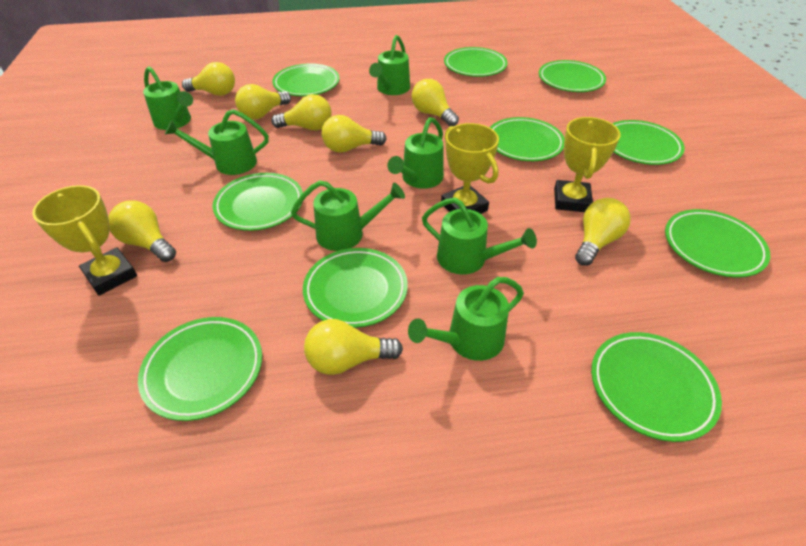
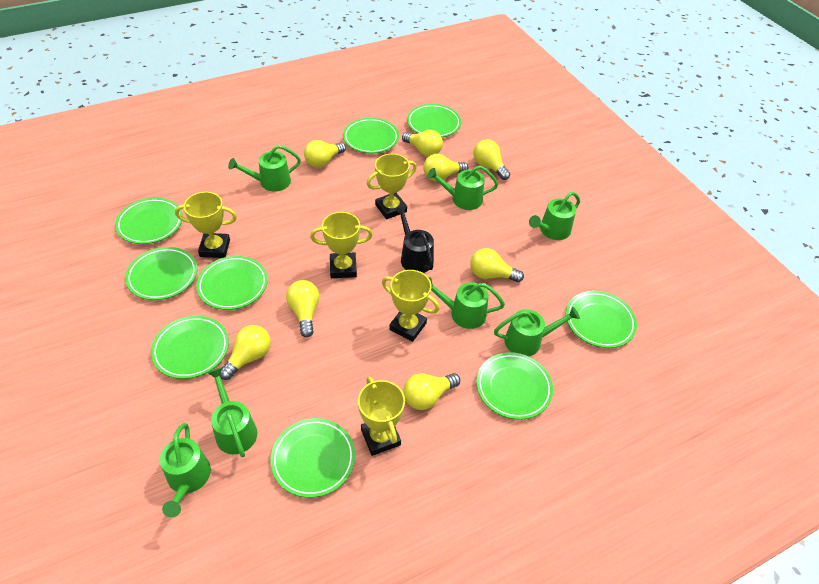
black watering can: 0 -> 1
green plate: 10 -> 9
yellow trophy: 3 -> 5

